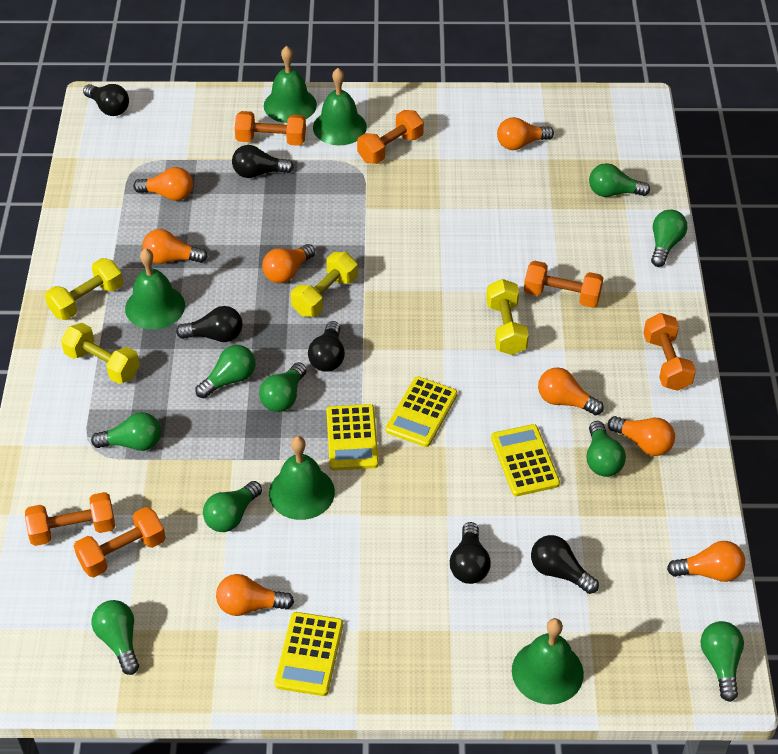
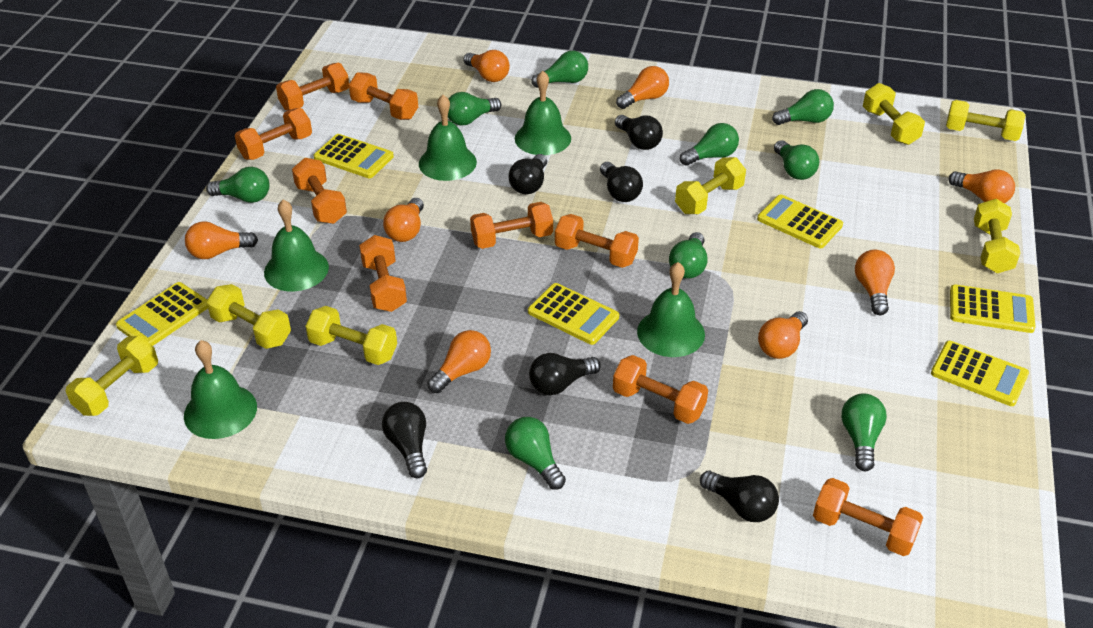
orange dumbbell: 6 -> 9
yellow calculator: 4 -> 6
yellow dumbbell: 4 -> 7

